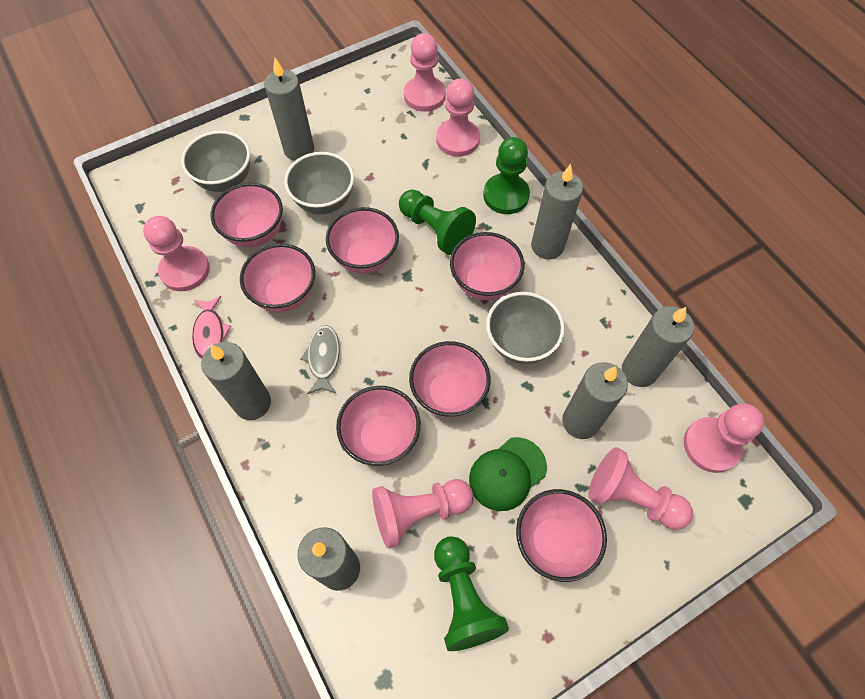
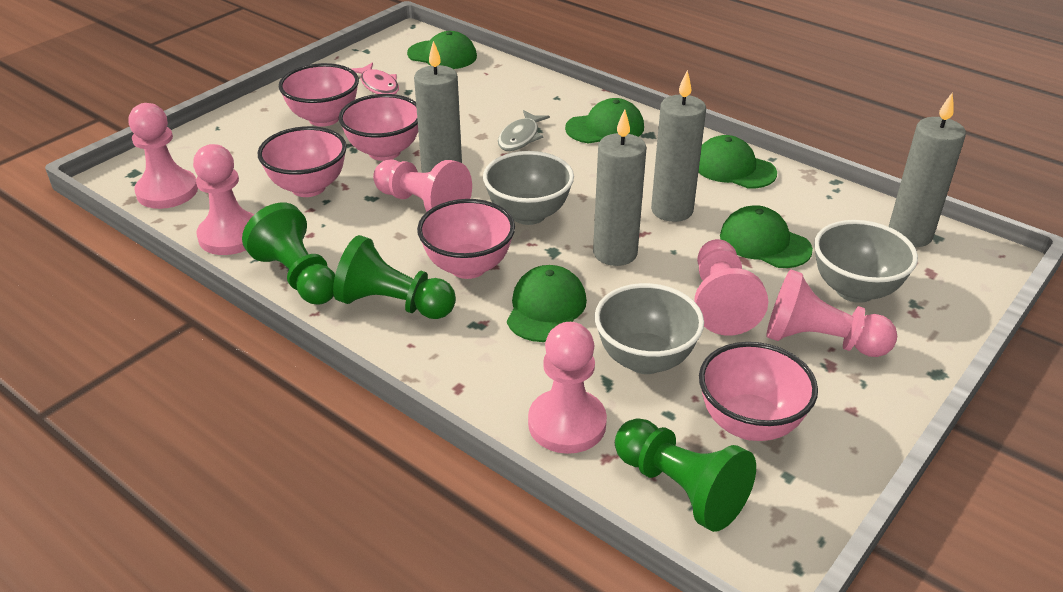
green cap: 1 -> 5
grey candle: 6 -> 4
pink bowl: 7 -> 5

